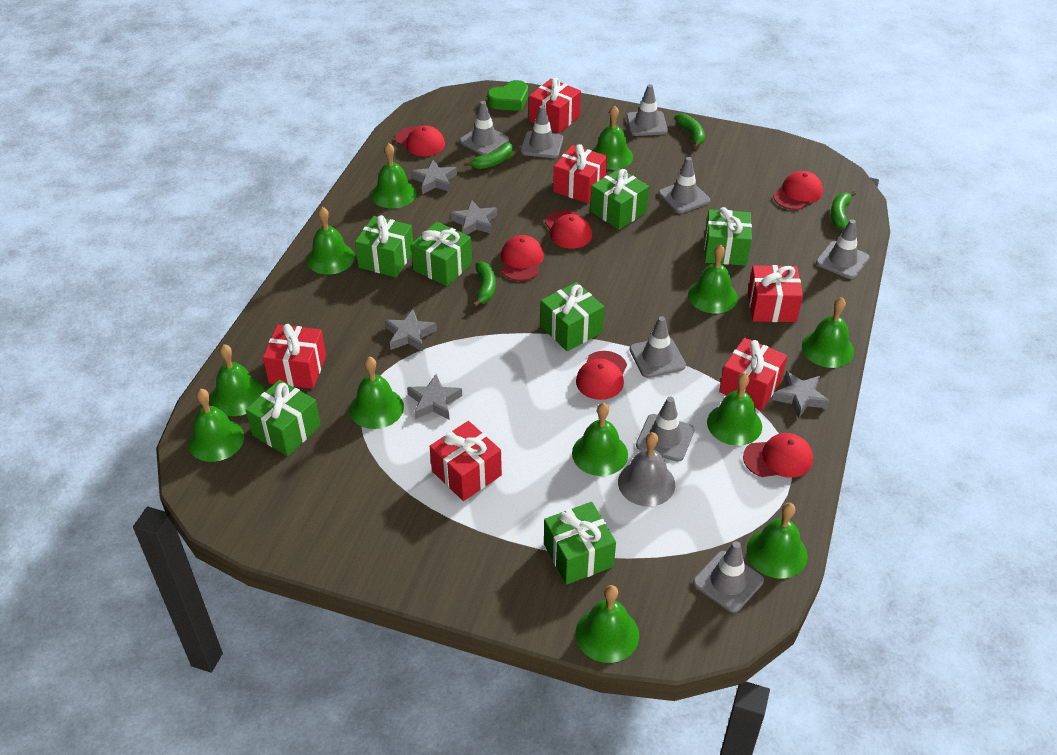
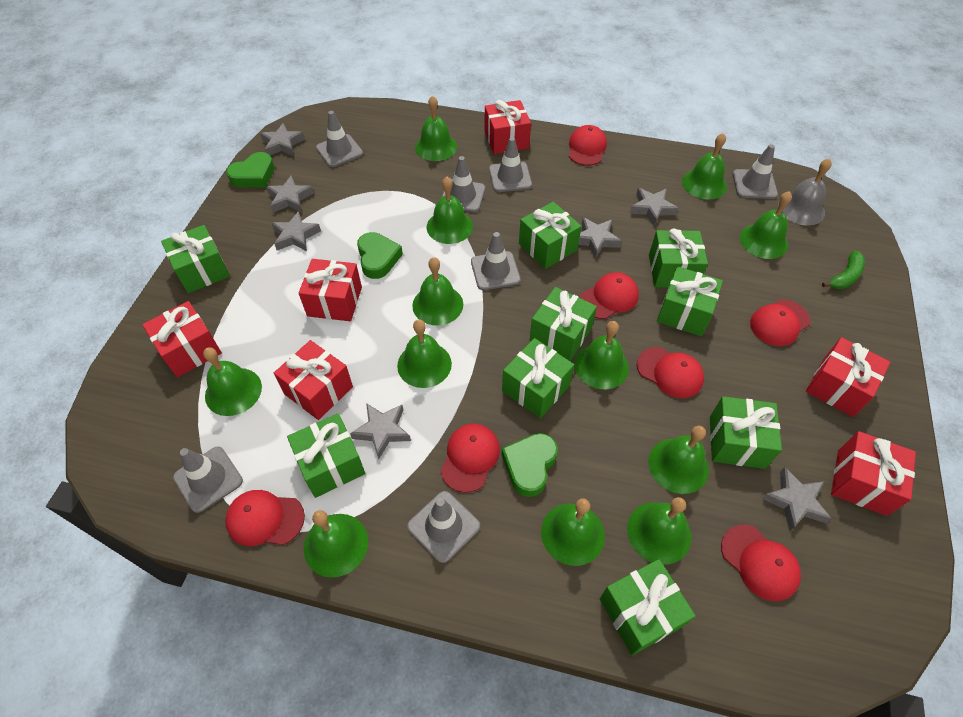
green banana: 4 -> 1
green gift: 7 -> 9
green heart: 1 -> 3
grey star: 5 -> 7
grey traffic cone: 8 -> 7
red cap: 6 -> 7

